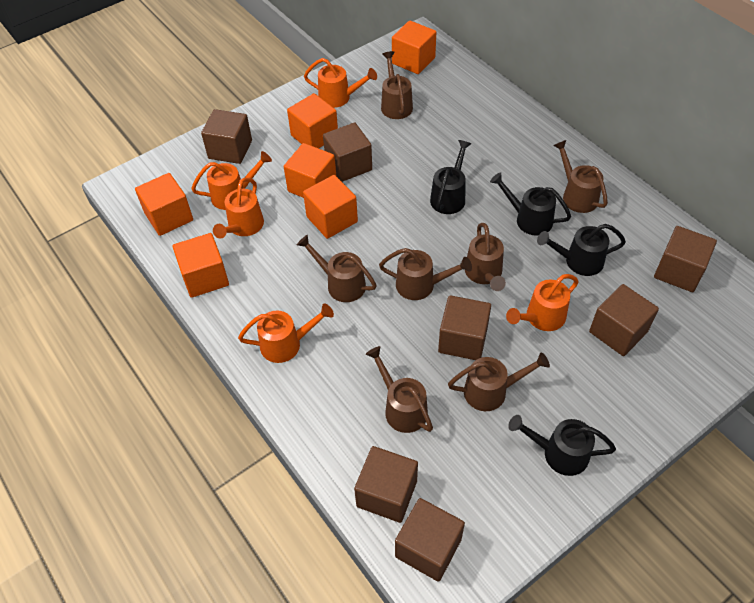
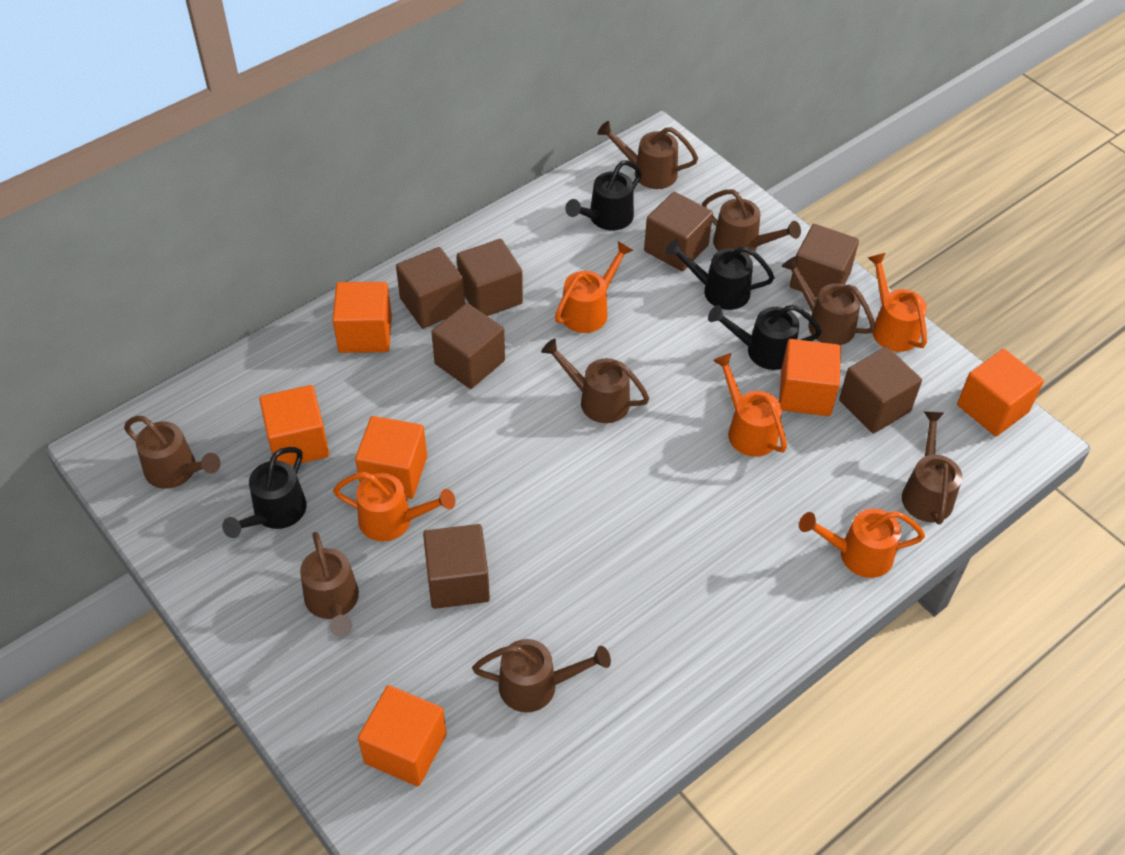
brown watering can: 7 -> 8

